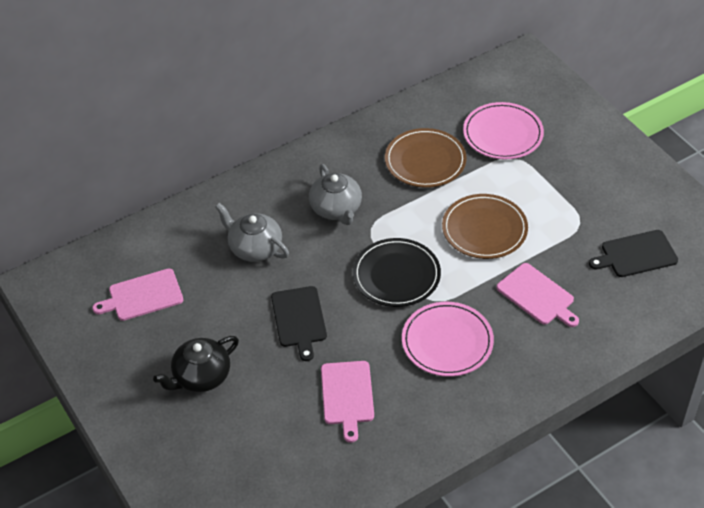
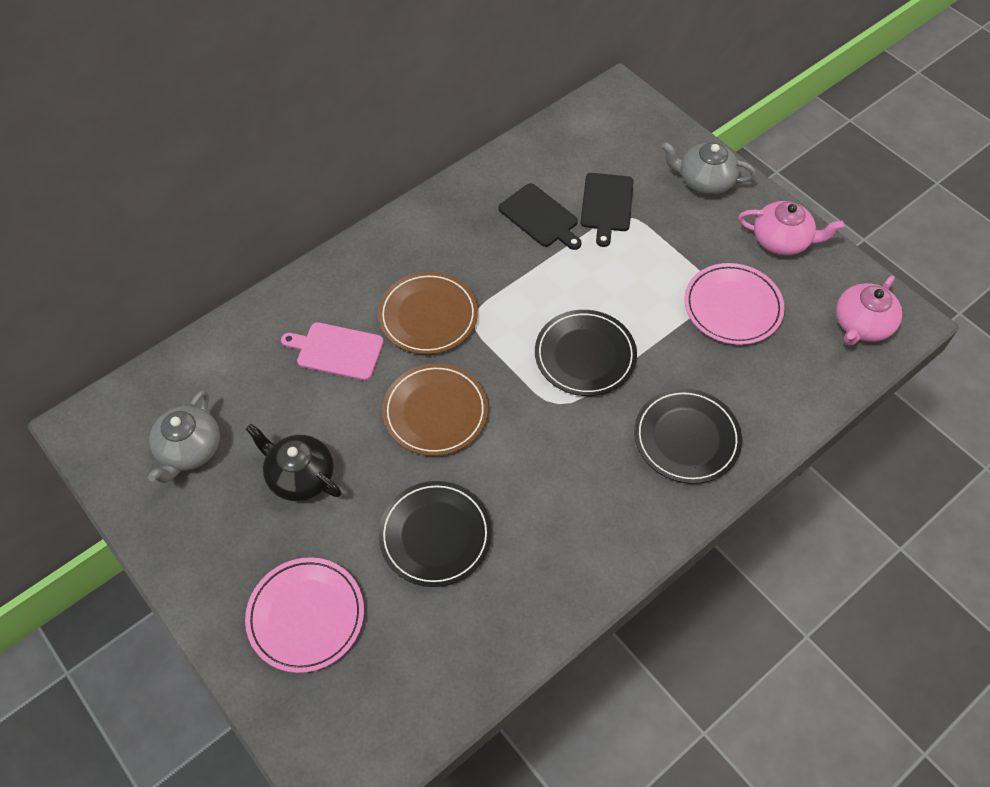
black plate: 1 -> 3
pink cutting board: 3 -> 1
pink teapot: 0 -> 2

